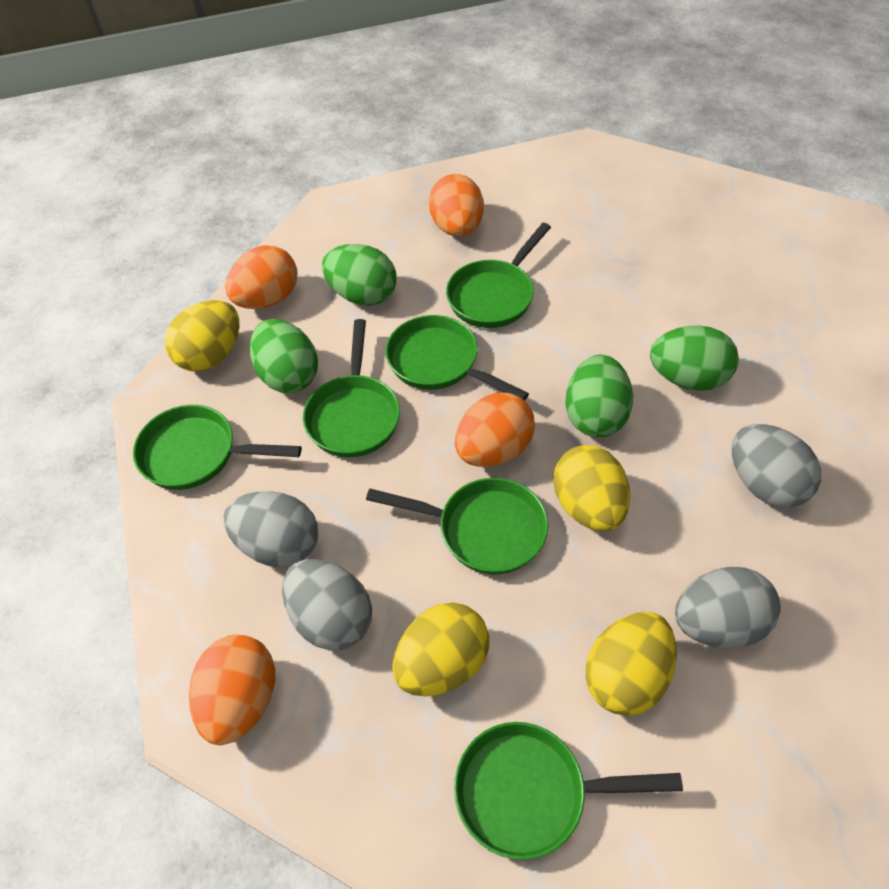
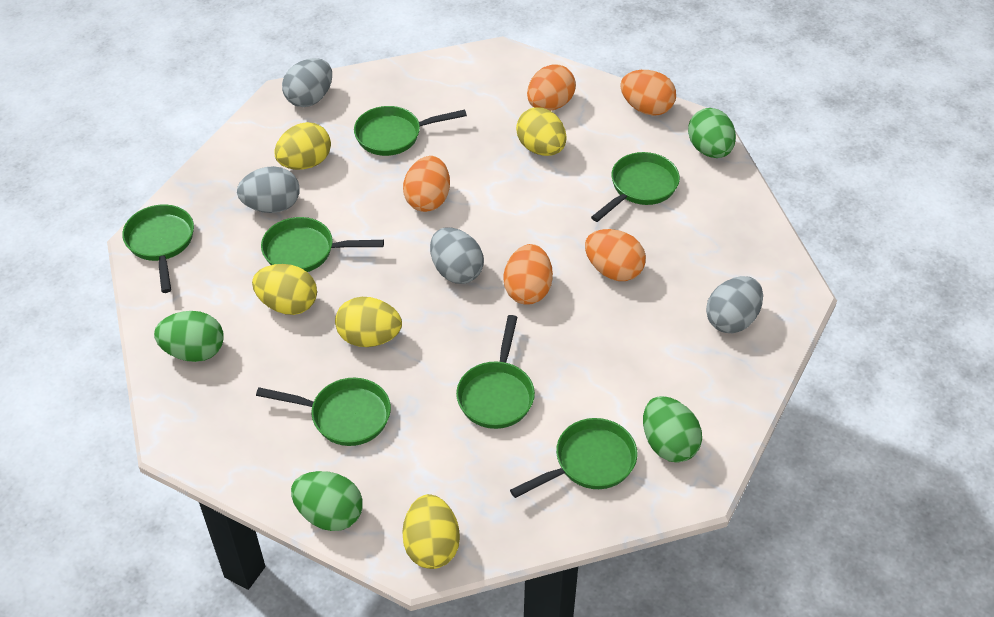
green pan: 6 -> 7
orange egg: 4 -> 5
yellow egg: 4 -> 5

